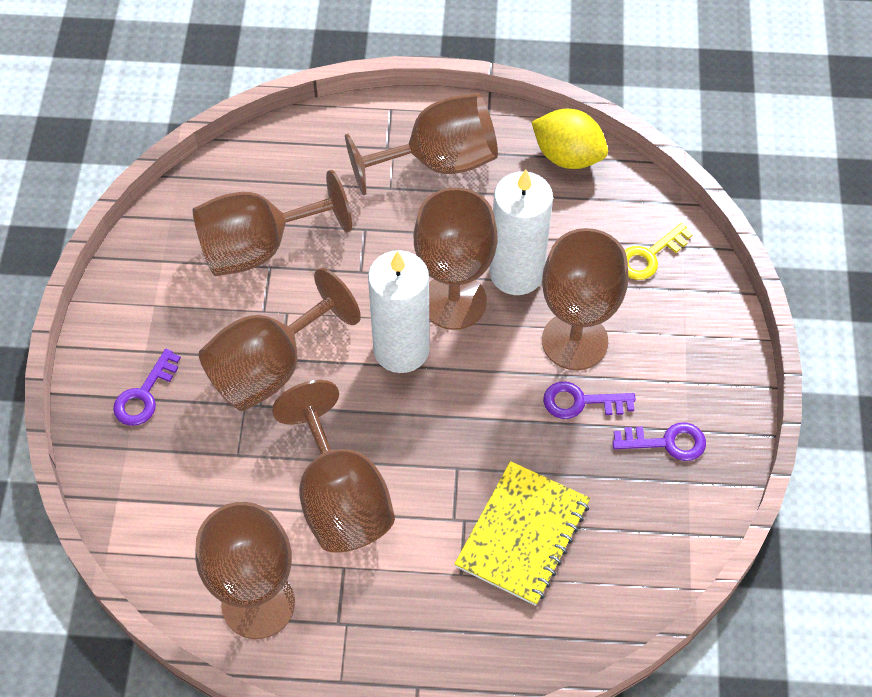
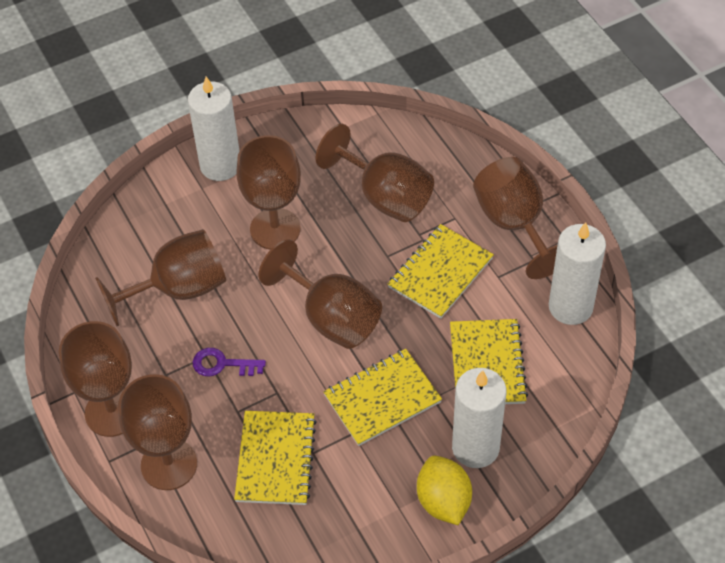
purple key: 3 -> 1
white candle: 2 -> 3
yellow key: 1 -> 0
yellow notebook: 1 -> 4

